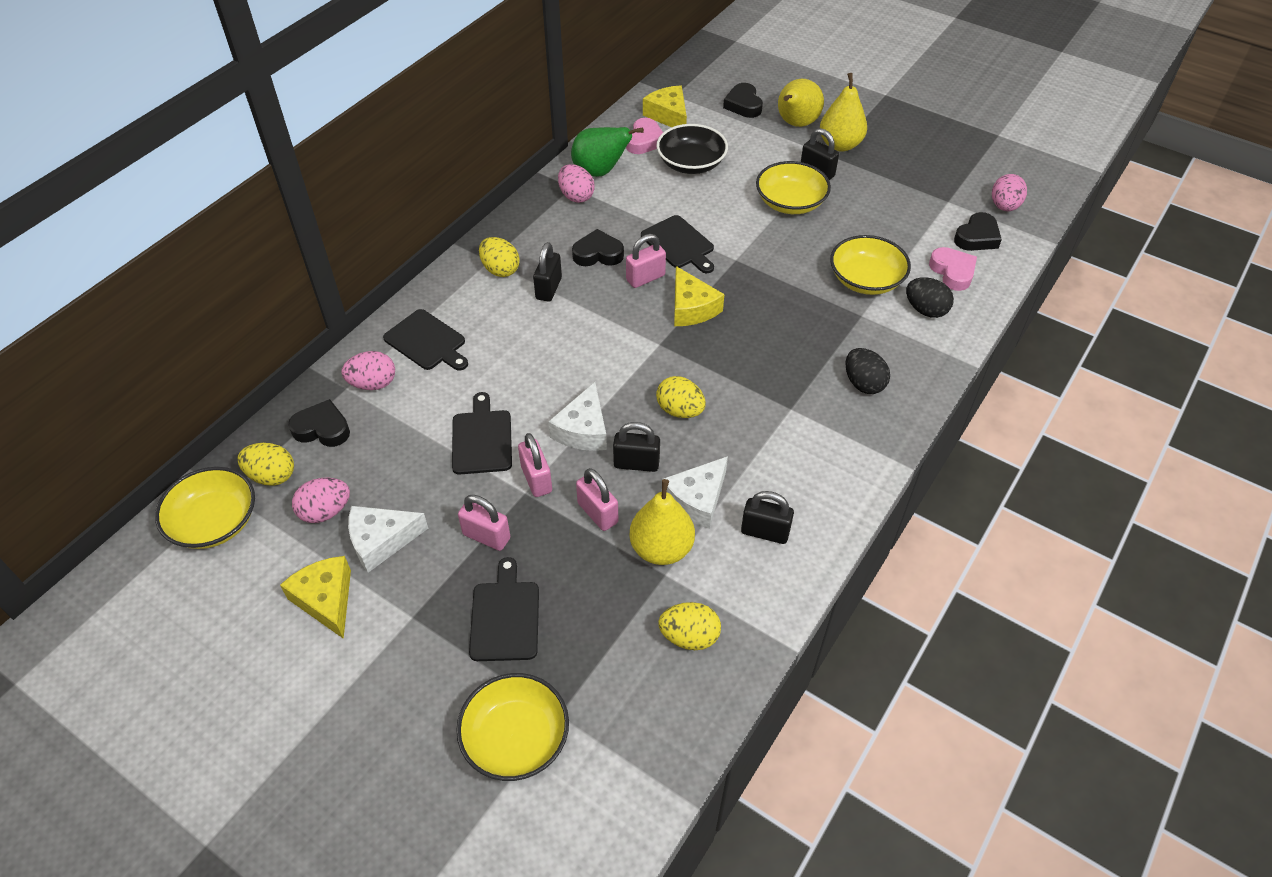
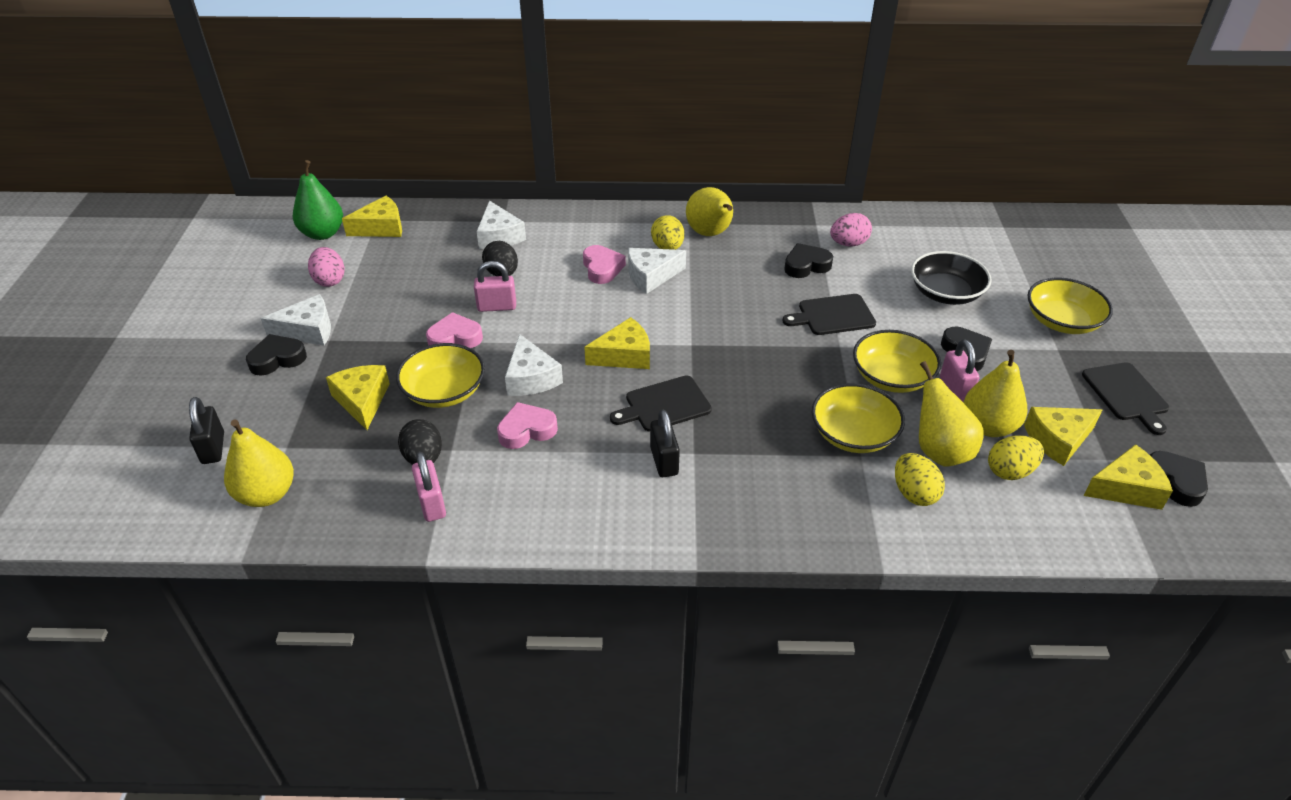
black cutting board: 4 -> 3
black padlock: 4 -> 2
pink egg: 4 -> 2
pink heart: 2 -> 3
pink padlock: 4 -> 3
white cheese: 3 -> 4
yellow cheese: 3 -> 5
yellow egg: 4 -> 3
yellow pear: 3 -> 4

